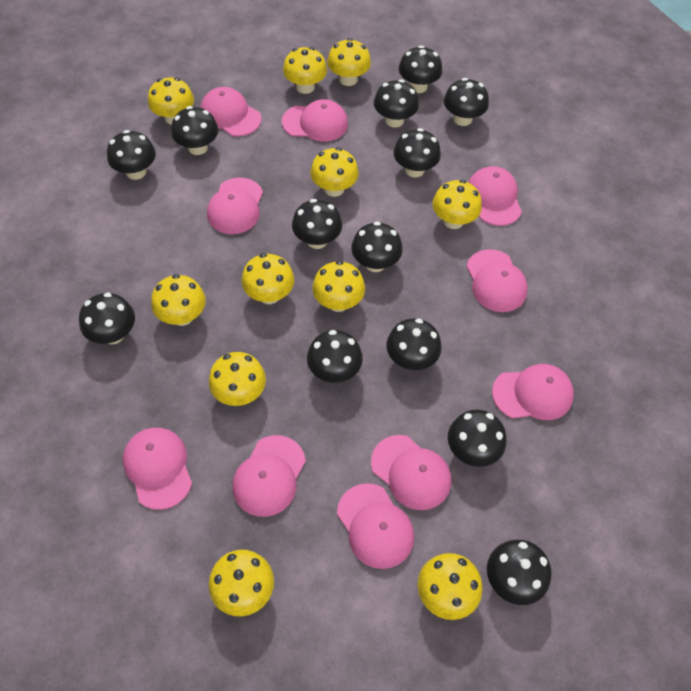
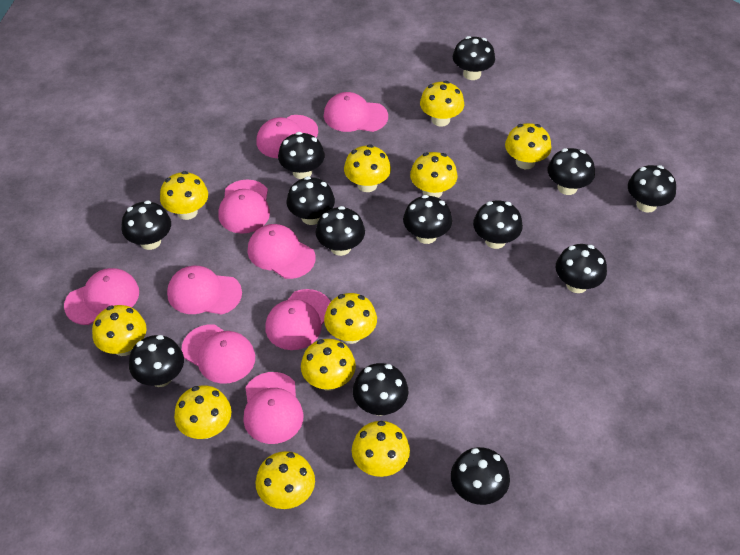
pink cap: 10 -> 9

